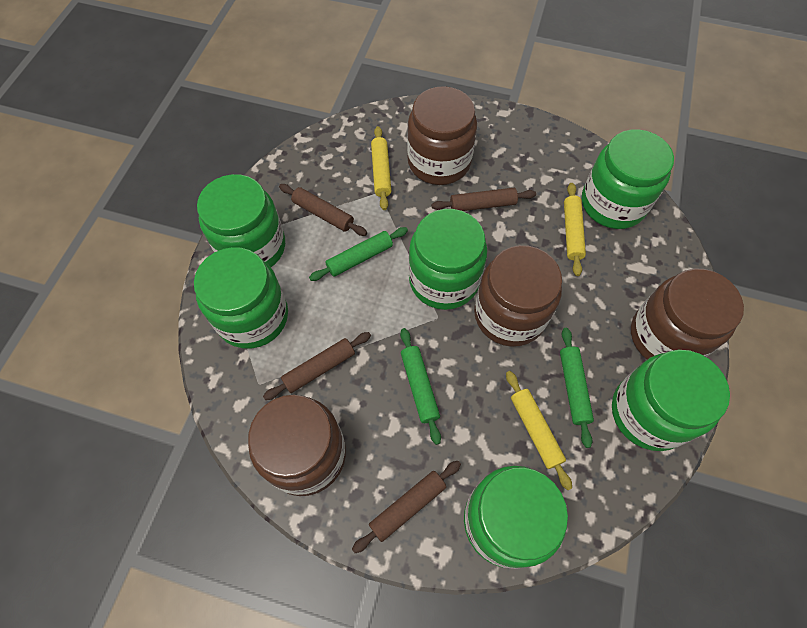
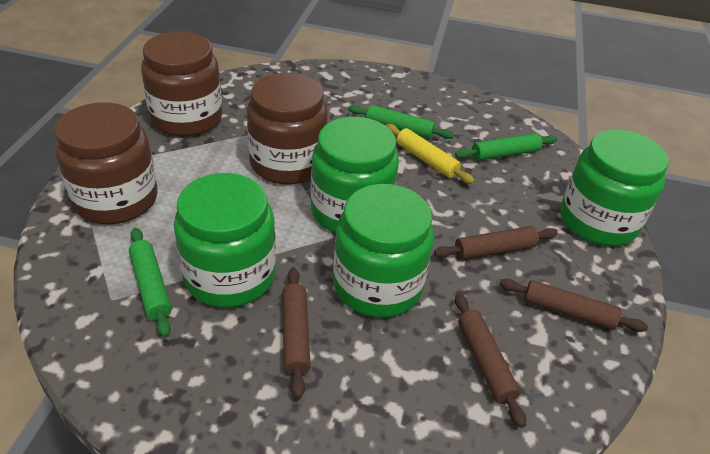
brown jar: 4 -> 3
green jar: 6 -> 4
yellow rolling pin: 3 -> 1

